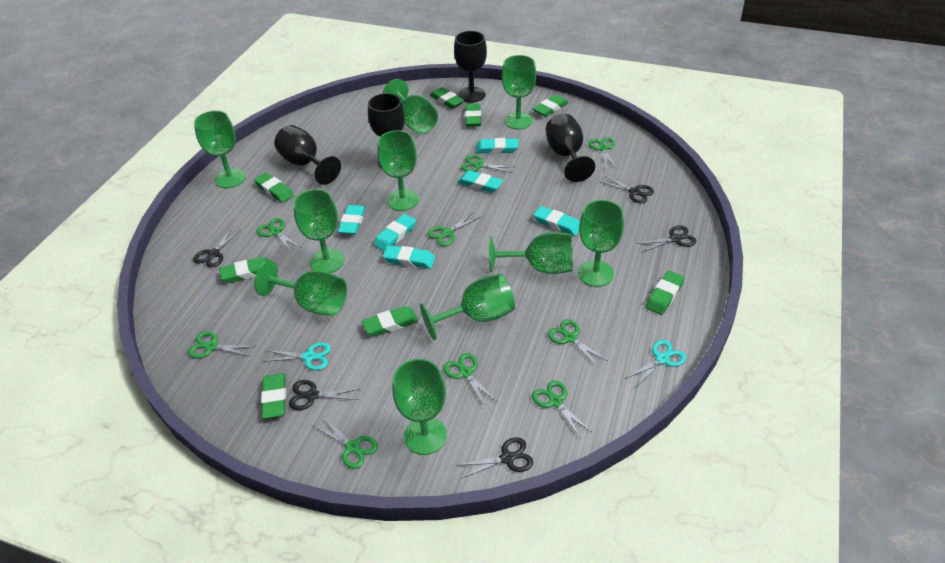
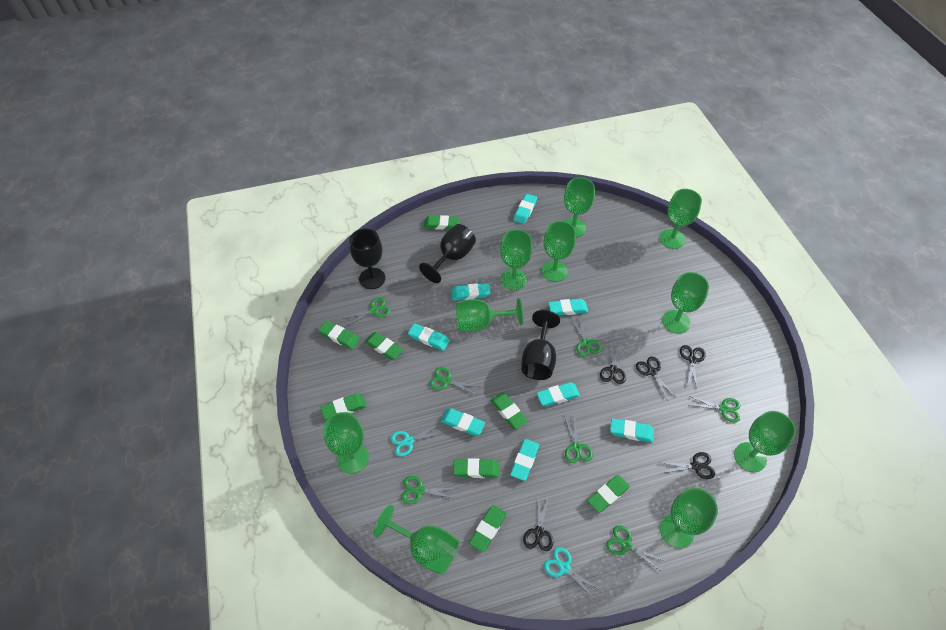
black goblet: 4 -> 3
green scissors: 9 -> 7
turquoise eraser: 6 -> 8

